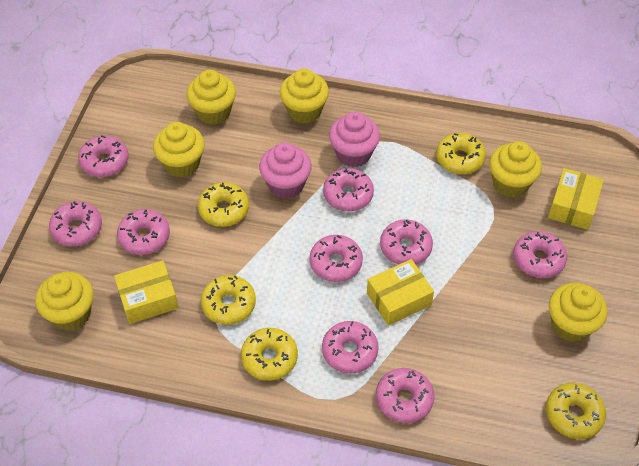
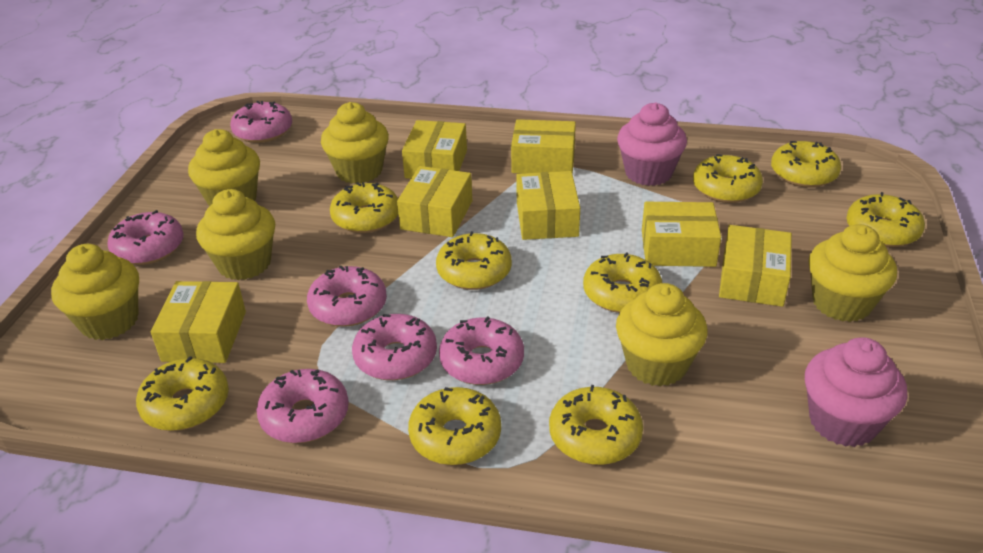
pink donut: 9 -> 6
yellow box: 3 -> 7
yellow donut: 5 -> 9

